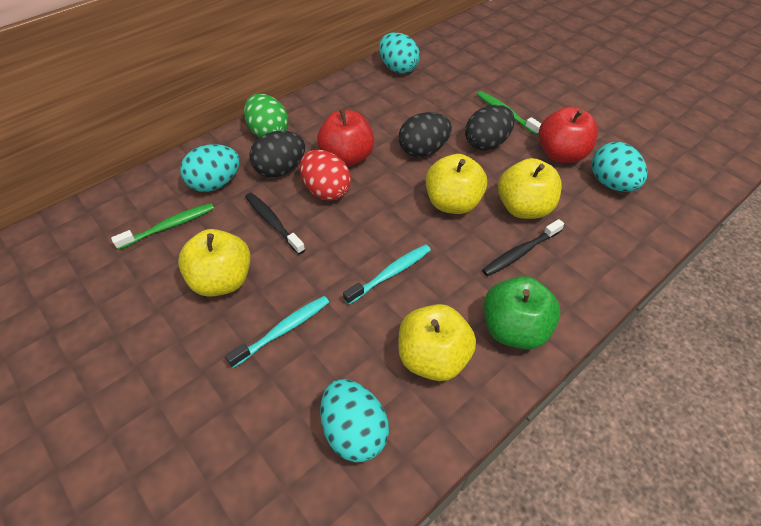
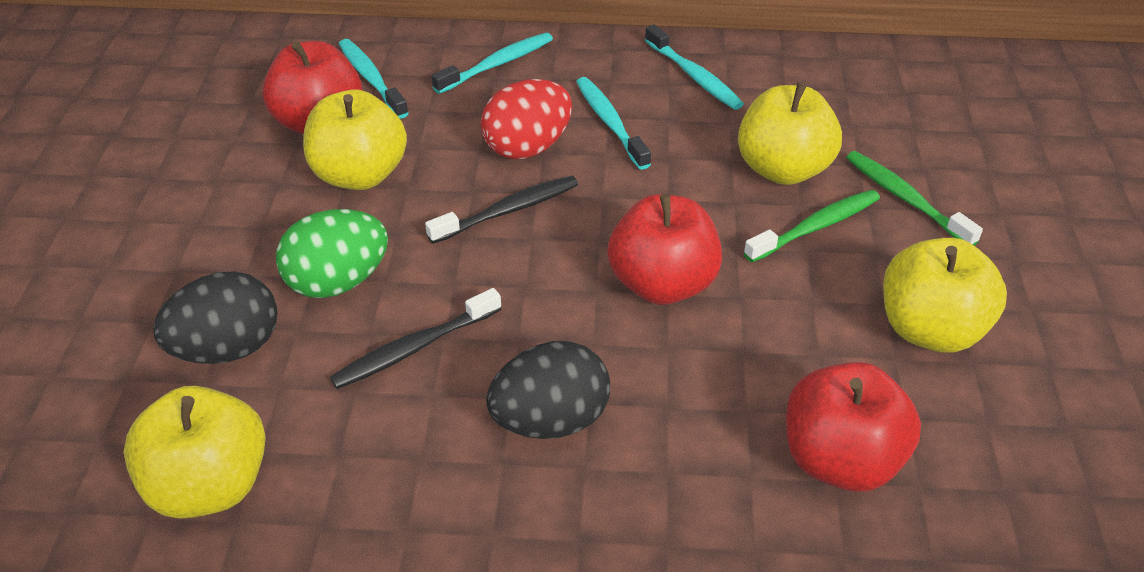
black egg: 3 -> 2
green apple: 1 -> 0
red apple: 2 -> 3
turquoise egg: 4 -> 0
turquoise toothbrush: 2 -> 4

